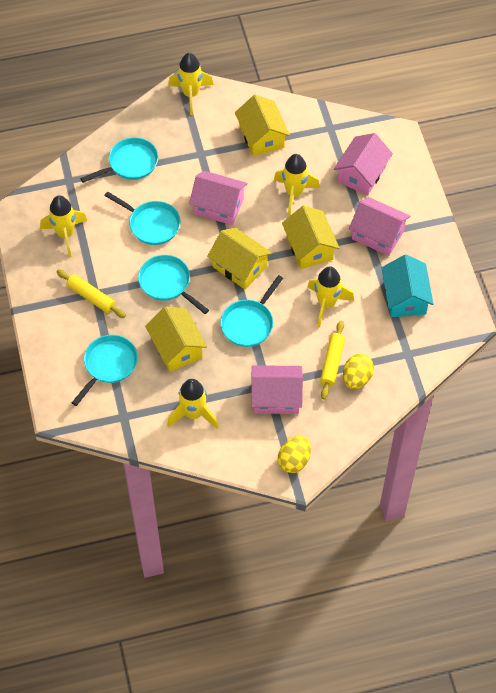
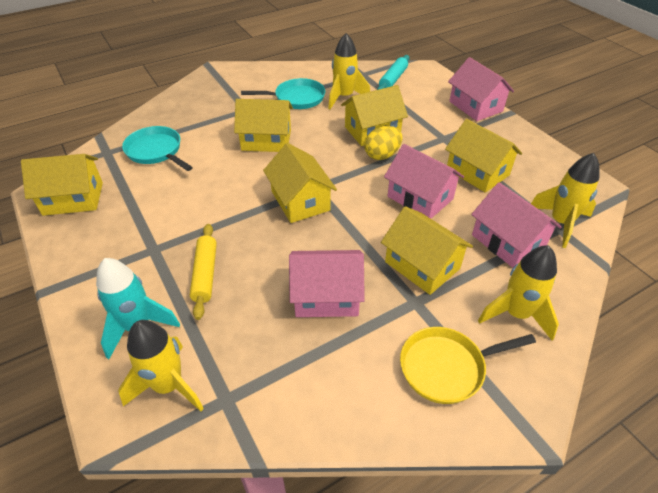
turquoise house: 1 -> 0
turquoise pan: 5 -> 2
turquoise rocket: 0 -> 1
turquoise rolling pin: 0 -> 1
yellow egg: 2 -> 1
yellow house: 4 -> 6
yellow pan: 0 -> 1
yellow rocket: 5 -> 4
yellow rolling pin: 2 -> 1

